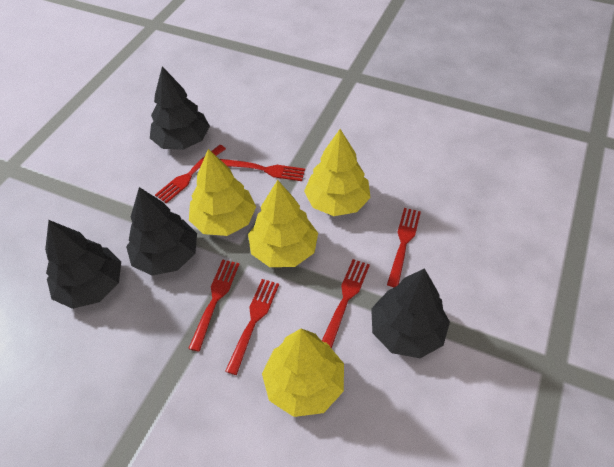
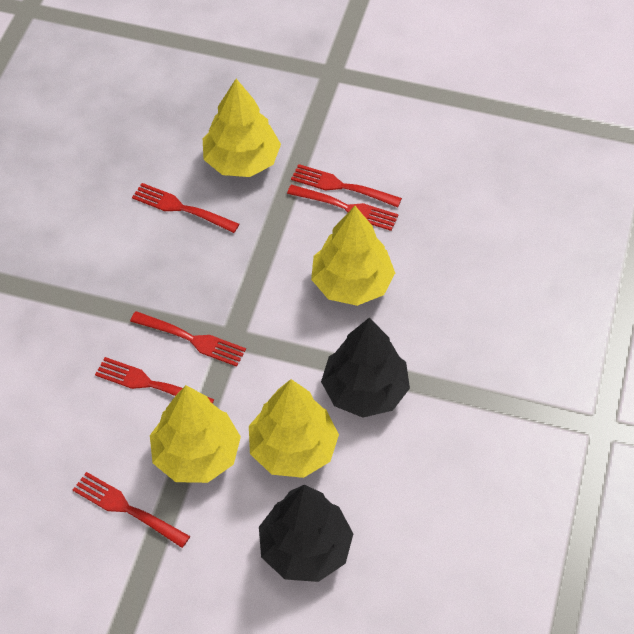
black tree: 4 -> 2

